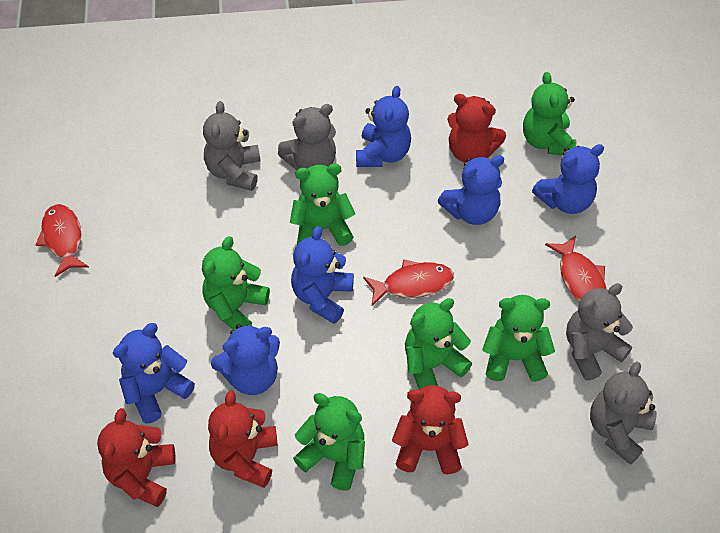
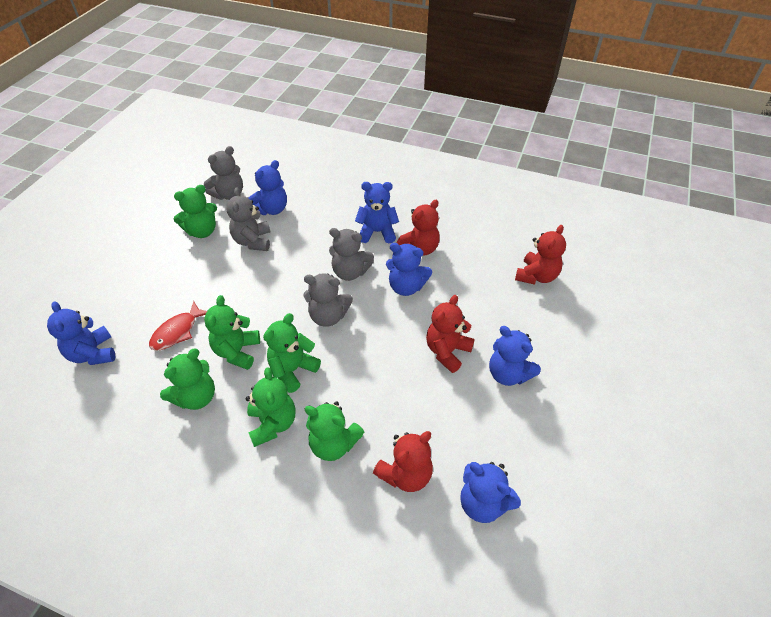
red fish: 3 -> 1

